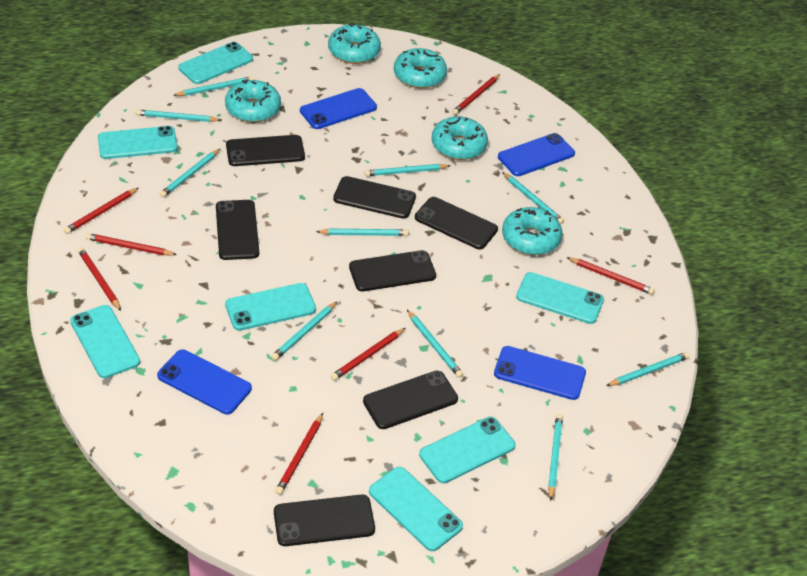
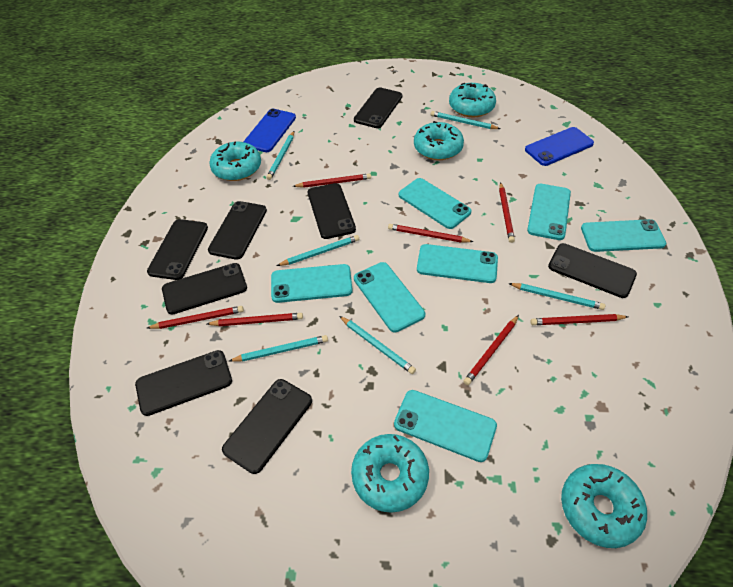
black phone: 7 -> 8
blue phone: 4 -> 2
turquoise pencil: 10 -> 6

